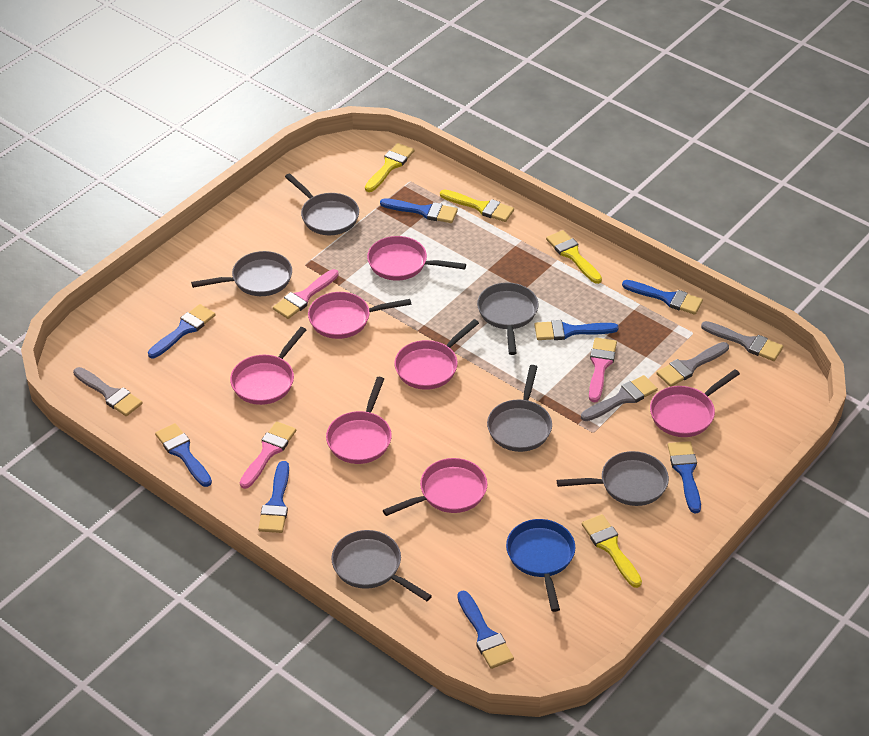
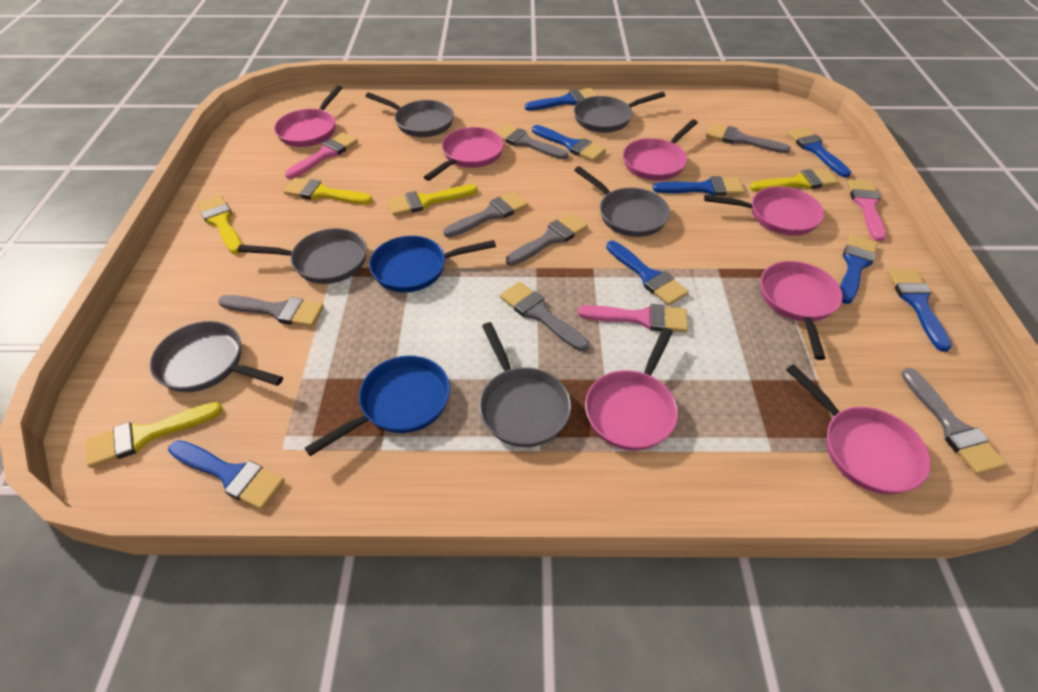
blue pan: 1 -> 2
grey brush: 4 -> 7
yellow brush: 4 -> 5

